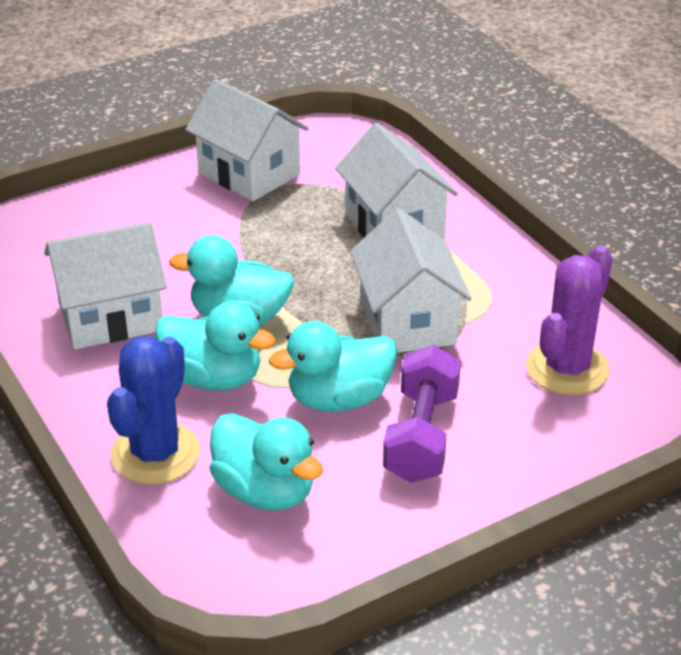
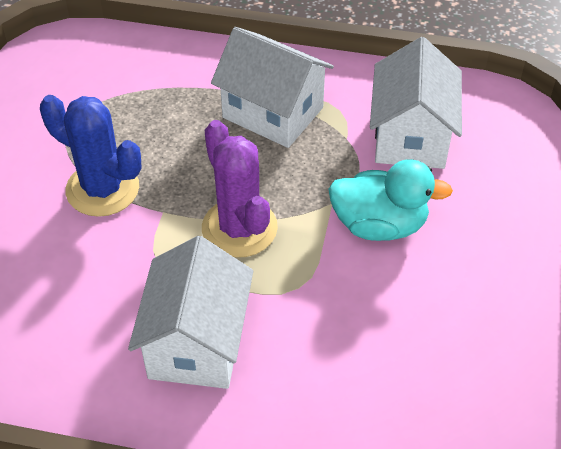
purple dumbbell: 1 -> 0
turquoise duck: 4 -> 1
white house: 4 -> 3

